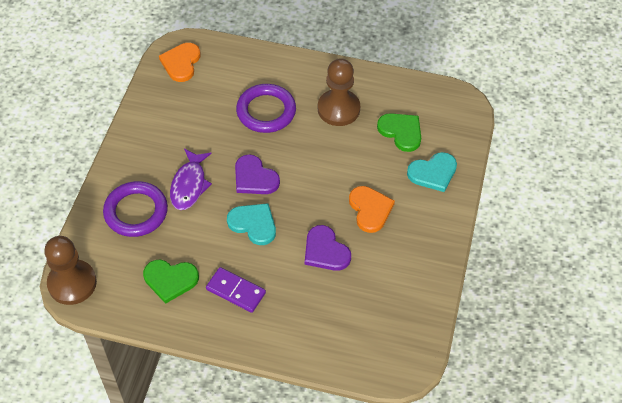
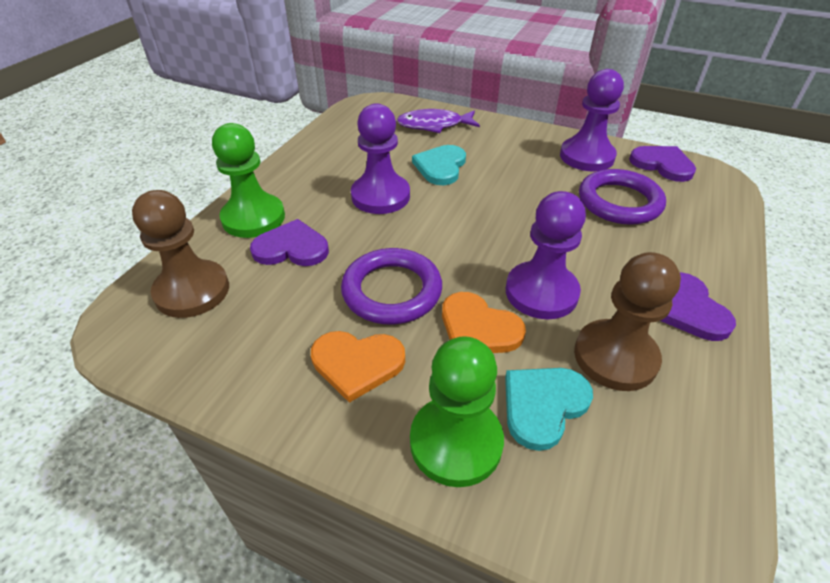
green heart: 2 -> 0
green pawn: 0 -> 2
purple domino: 1 -> 0
purple heart: 2 -> 3
purple pawn: 0 -> 3

